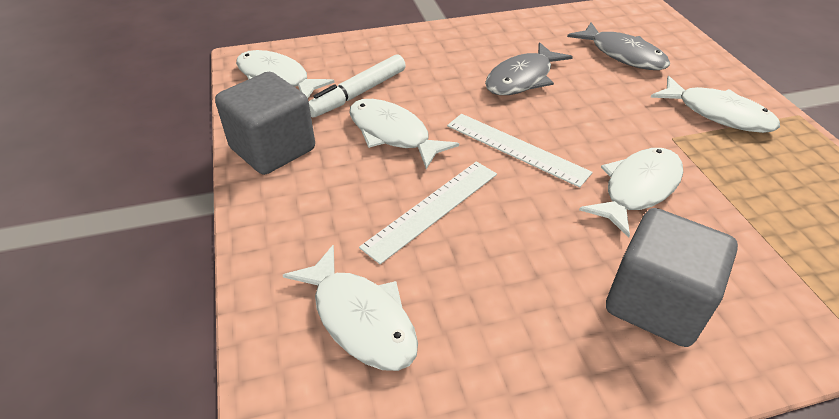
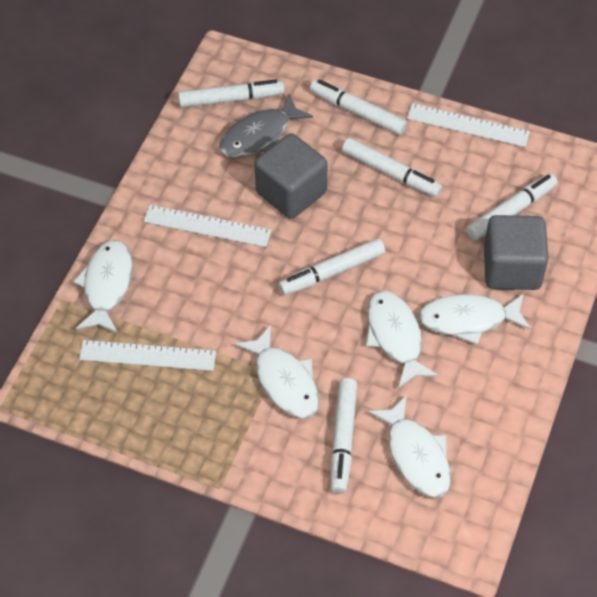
grey fish: 2 -> 1
white marker: 1 -> 6
white ruler: 2 -> 3

